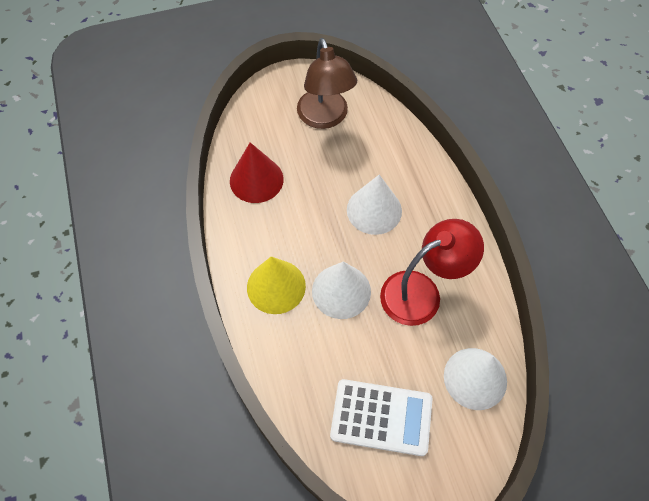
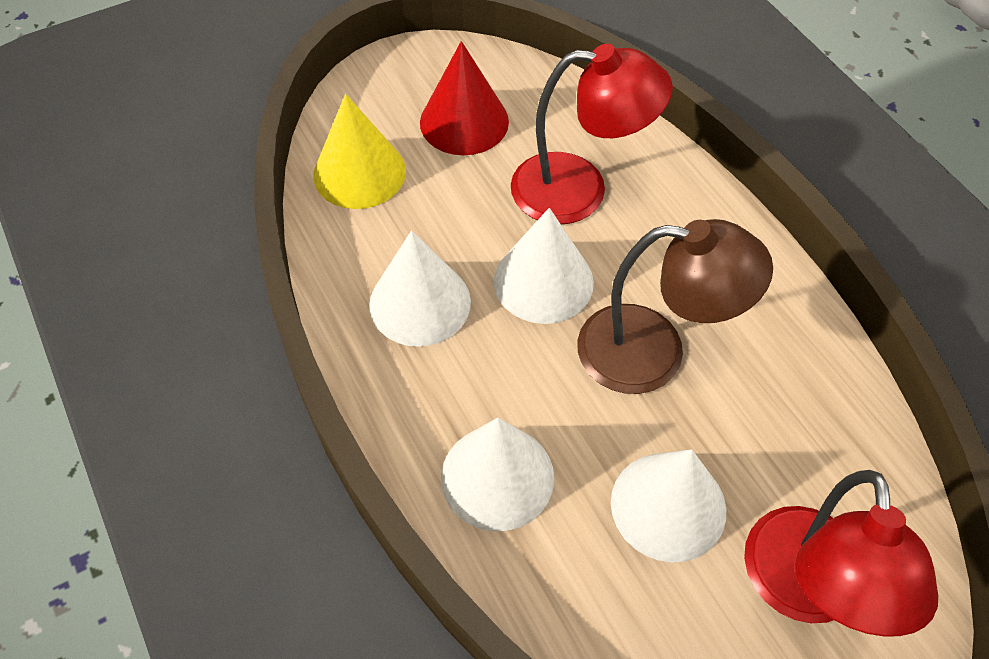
red lamp: 1 -> 2
white calculator: 1 -> 0
white cone: 3 -> 4

